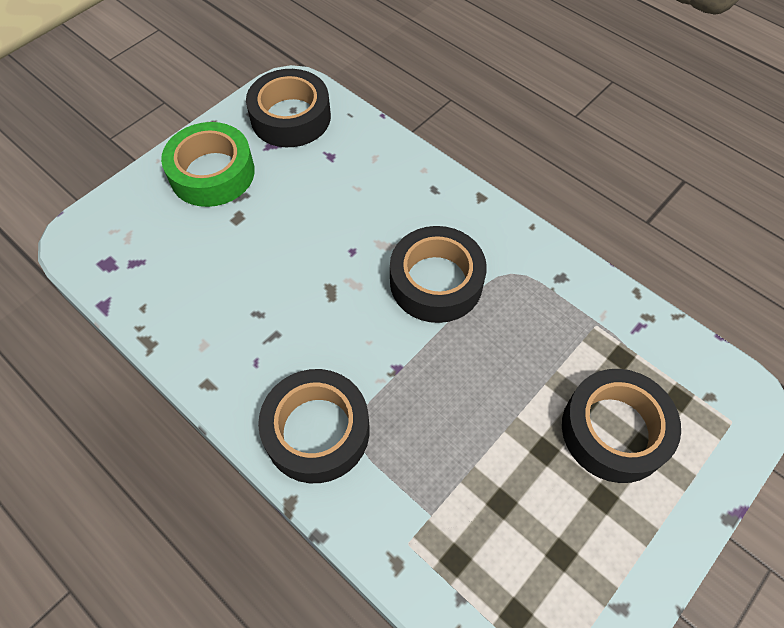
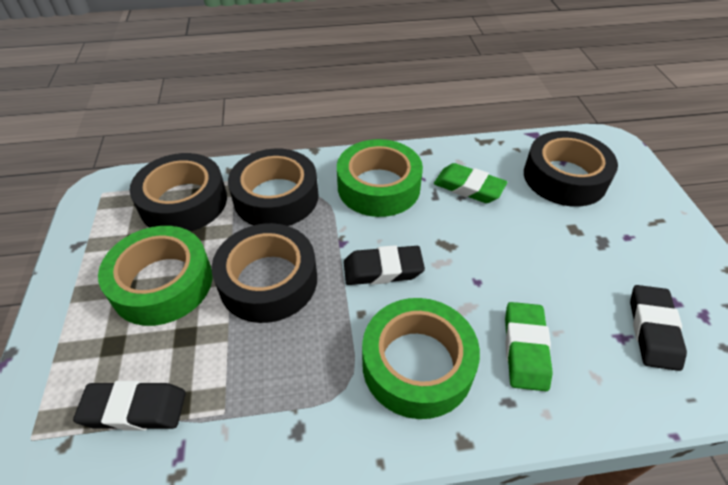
black eraser: 0 -> 3
green eraser: 0 -> 2
green tape: 1 -> 3

